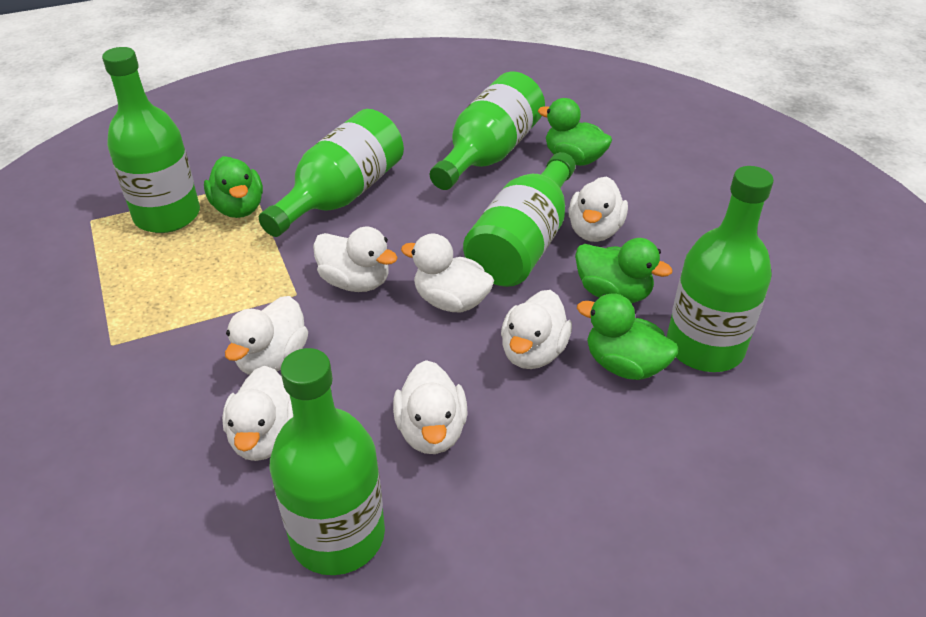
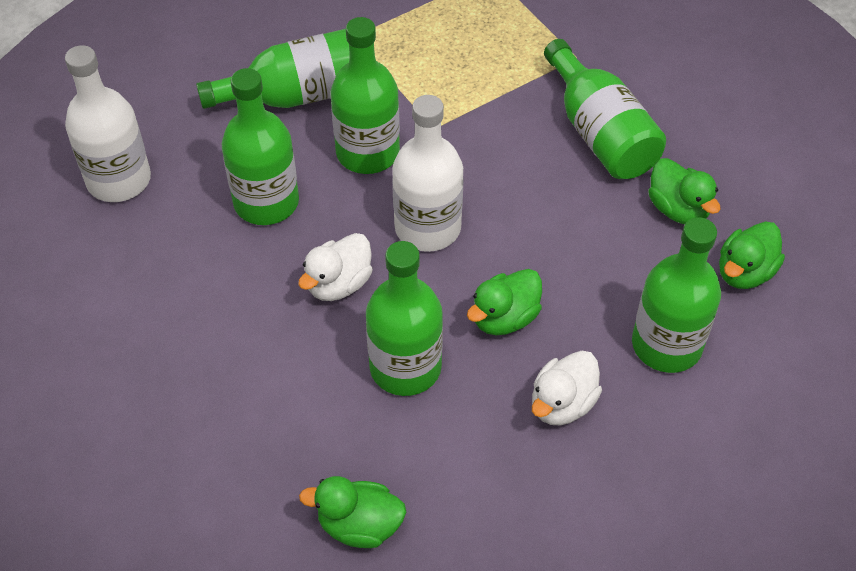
white bottle: 0 -> 2
white duck: 7 -> 2

